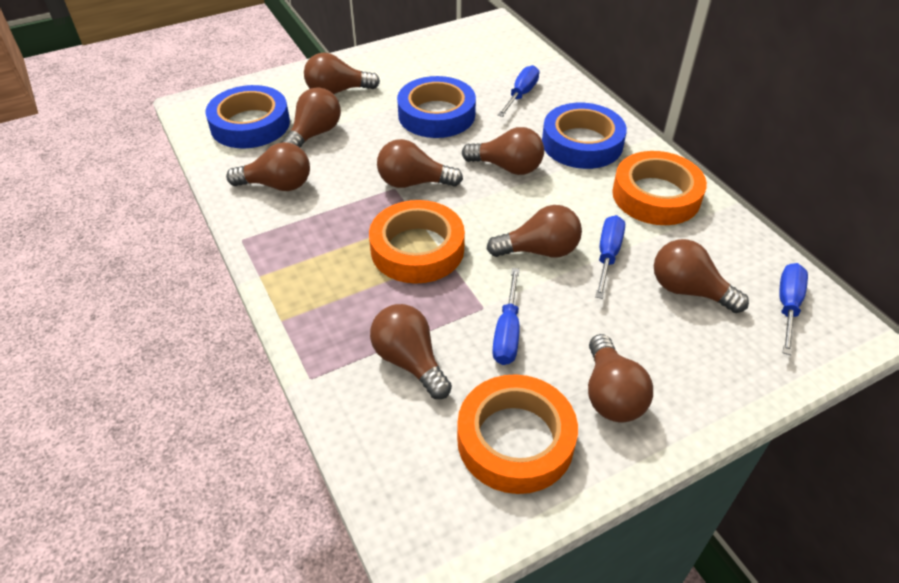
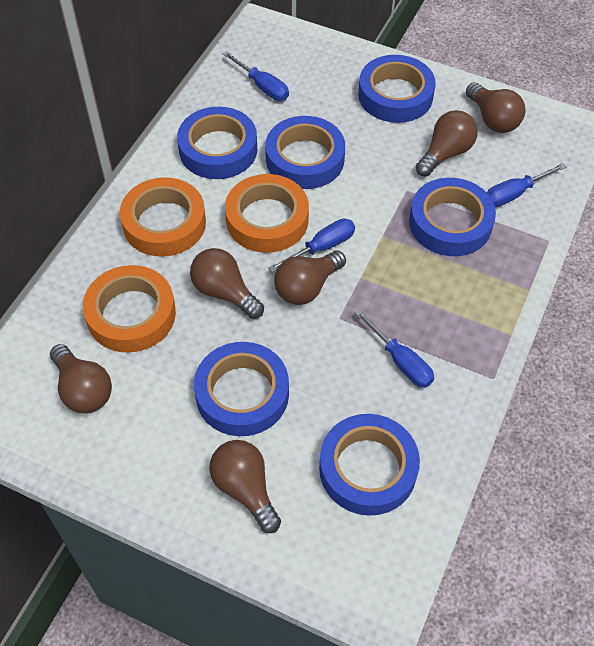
blue tape: 3 -> 6
brown light bulb: 9 -> 6

